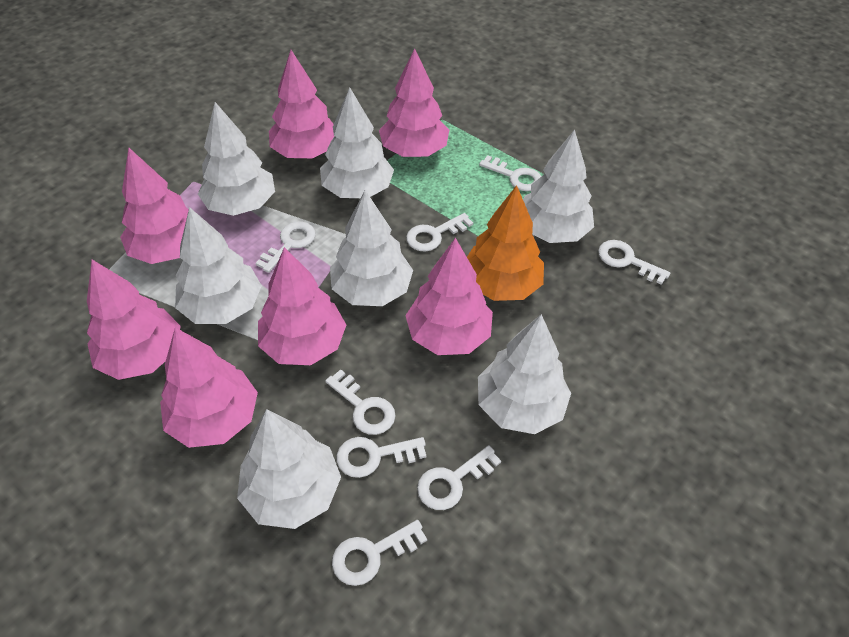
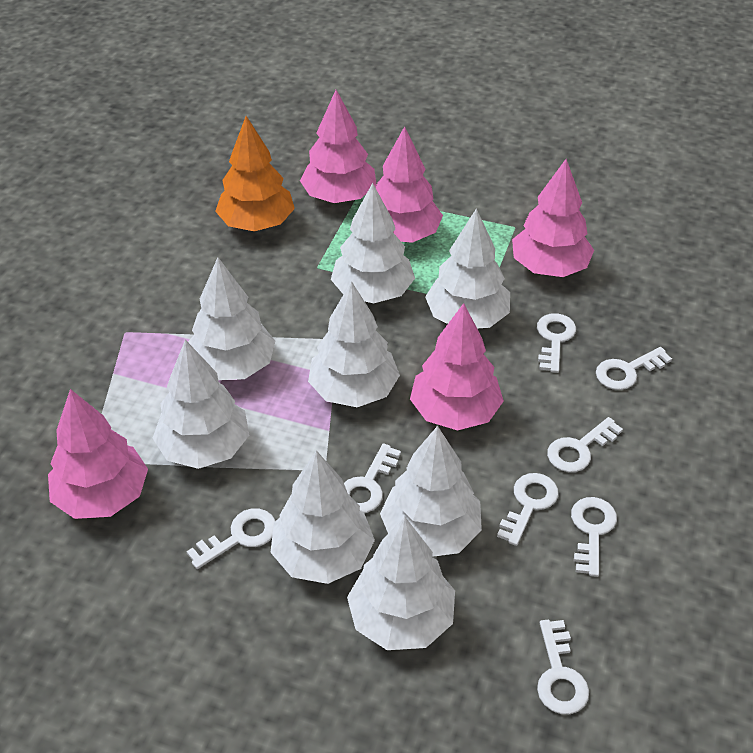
pink tree: 7 -> 5
white tree: 7 -> 8

